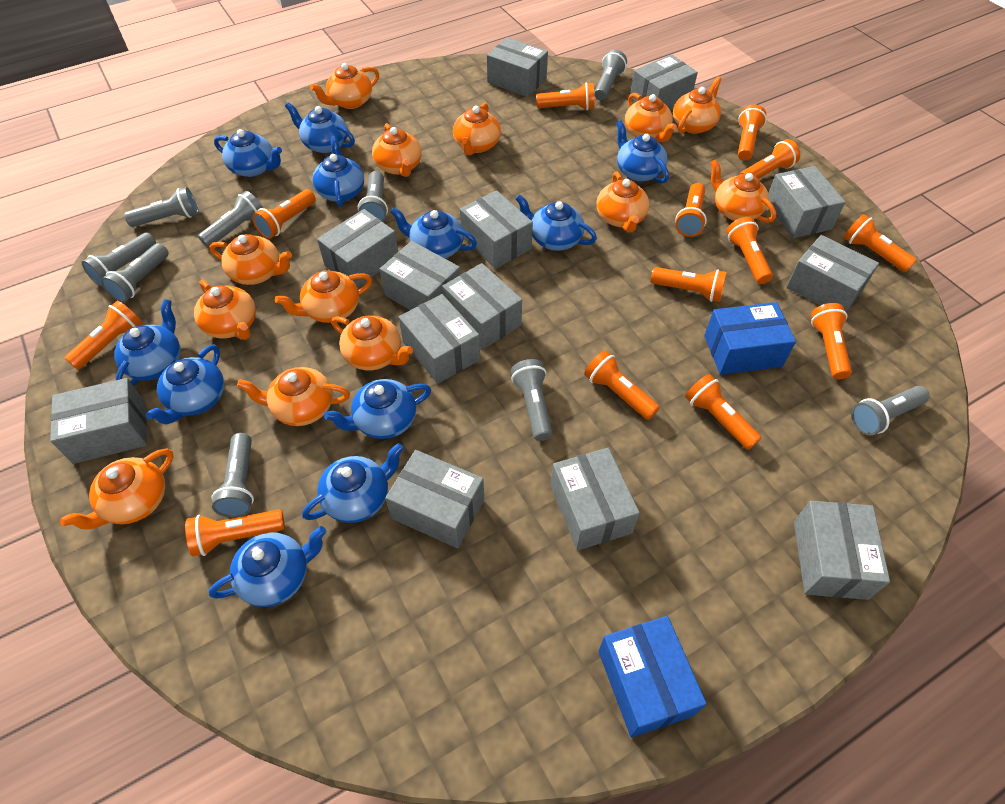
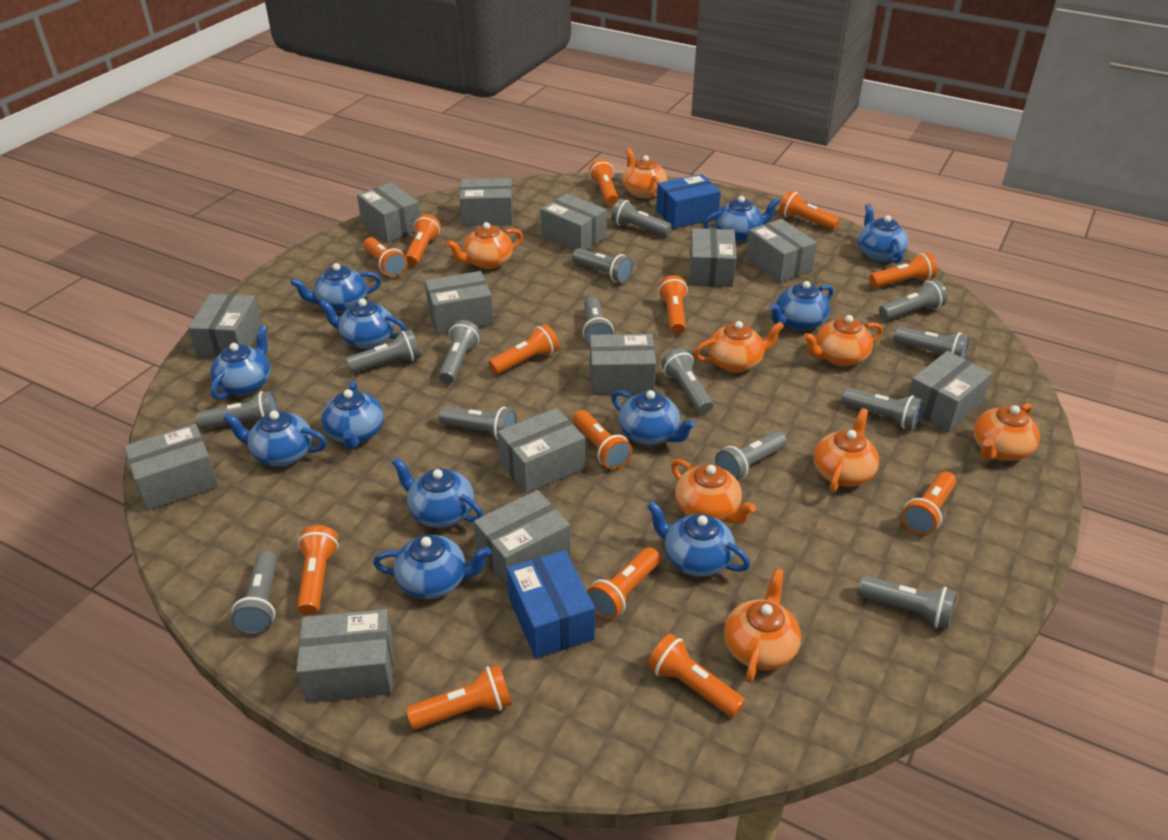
blue teapot: 11 -> 12
grey flashlight: 9 -> 14
orange teapot: 13 -> 8

